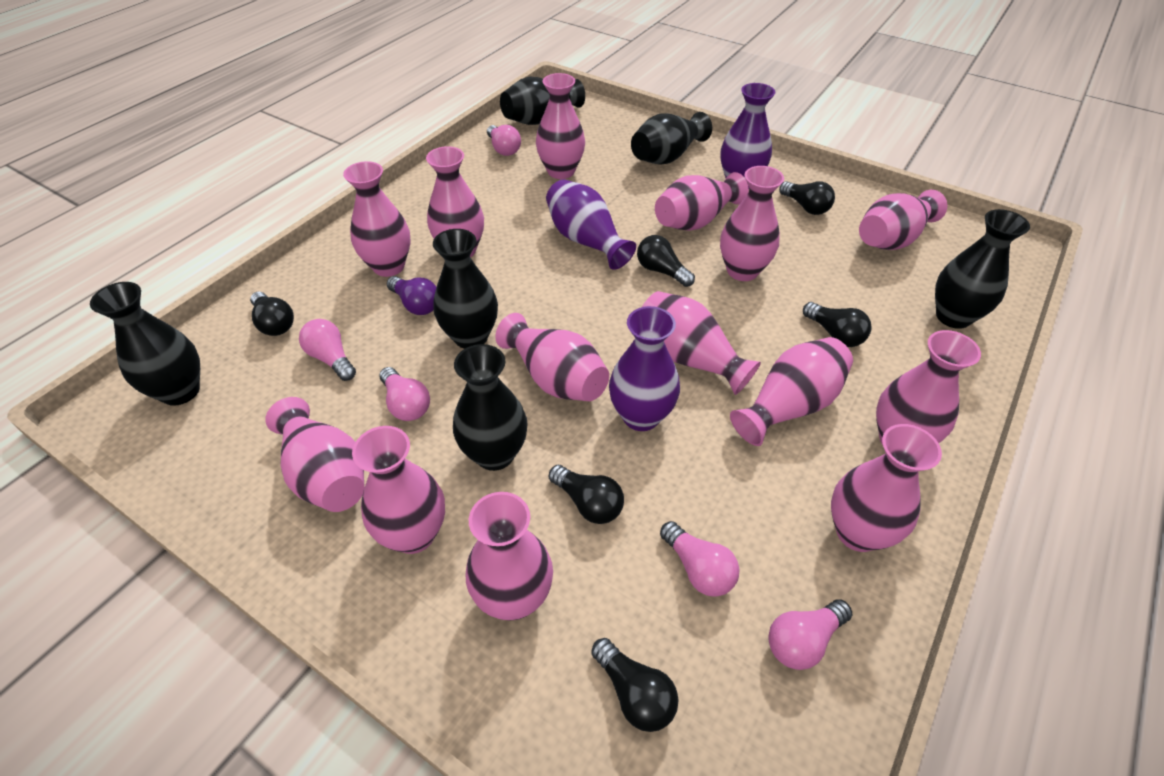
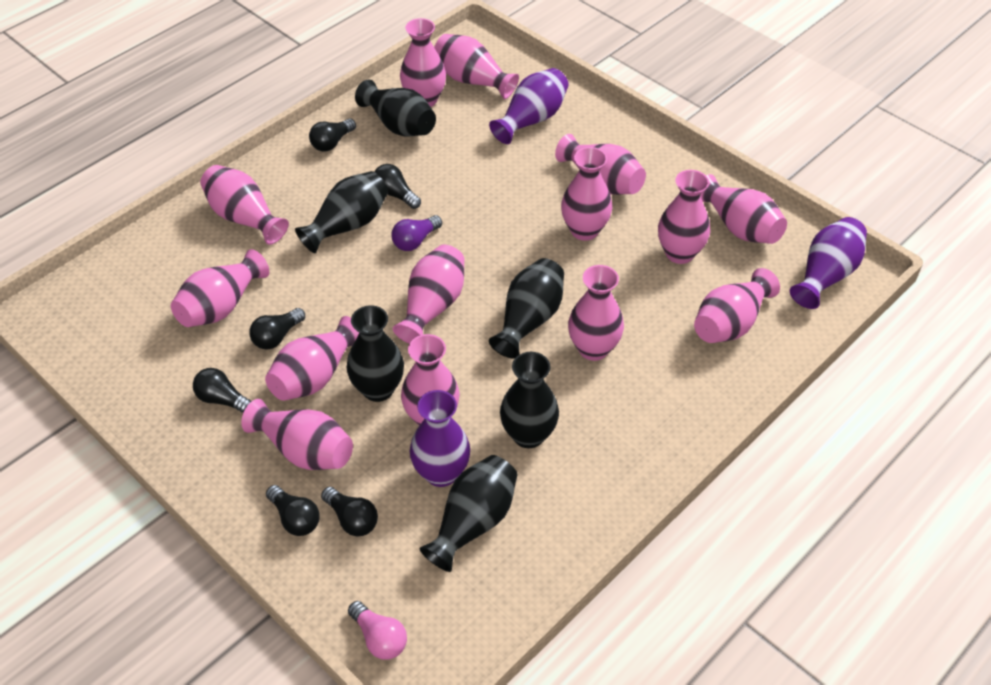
pink light bulb: 5 -> 1

